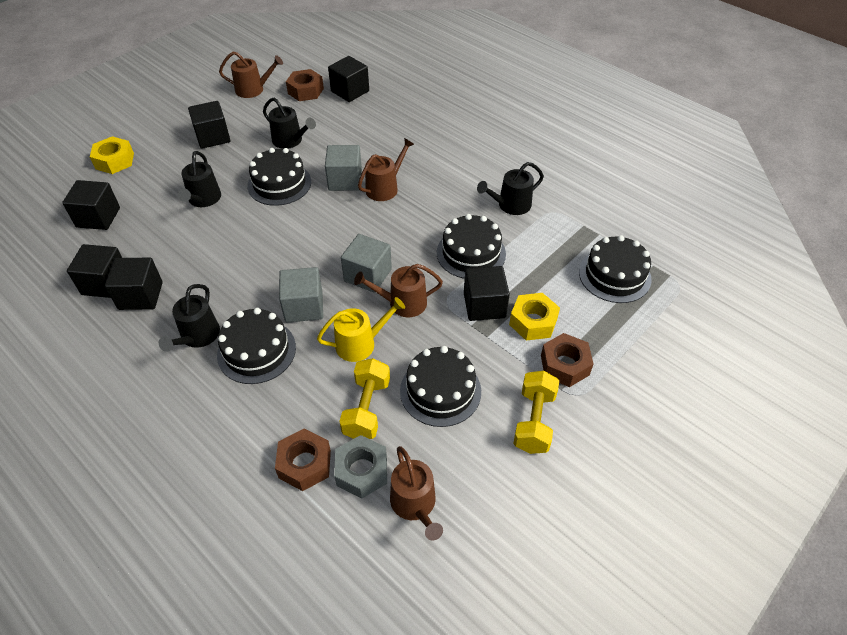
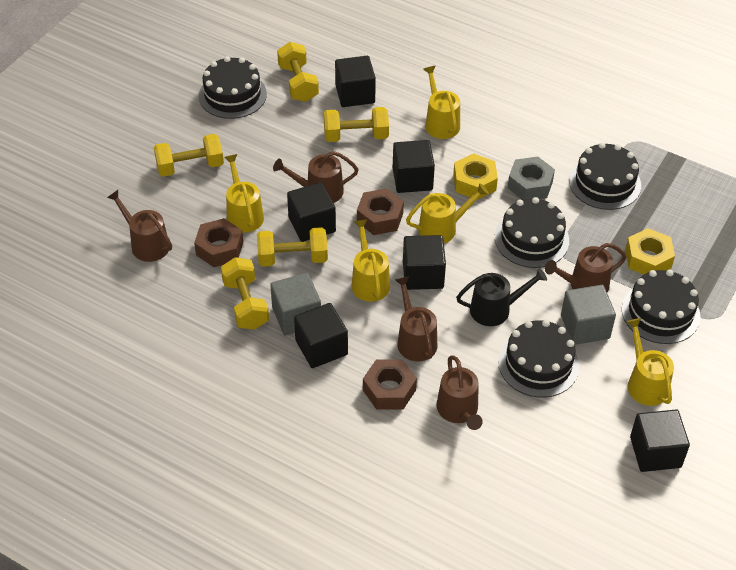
black watering can: 4 -> 1
brown watering can: 4 -> 5
grey cube: 3 -> 2
yellow dumbbell: 2 -> 5
yellow watering can: 1 -> 5

